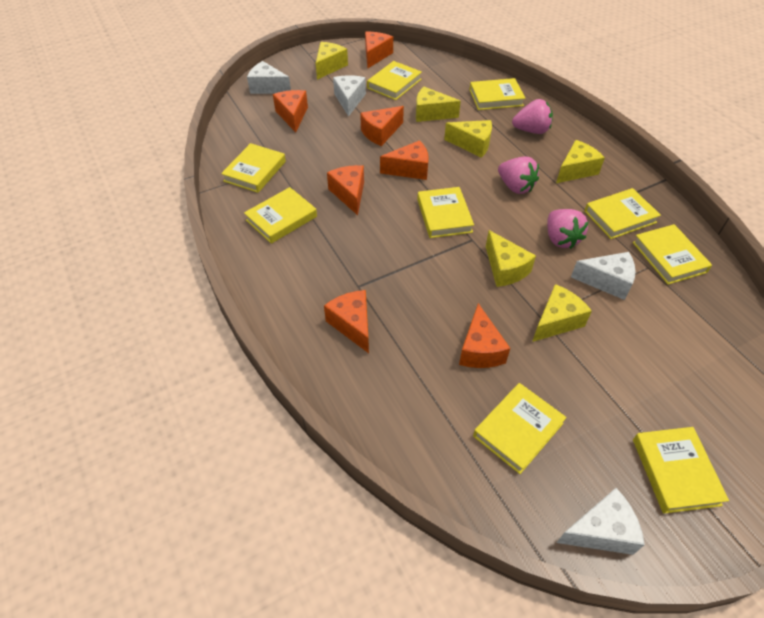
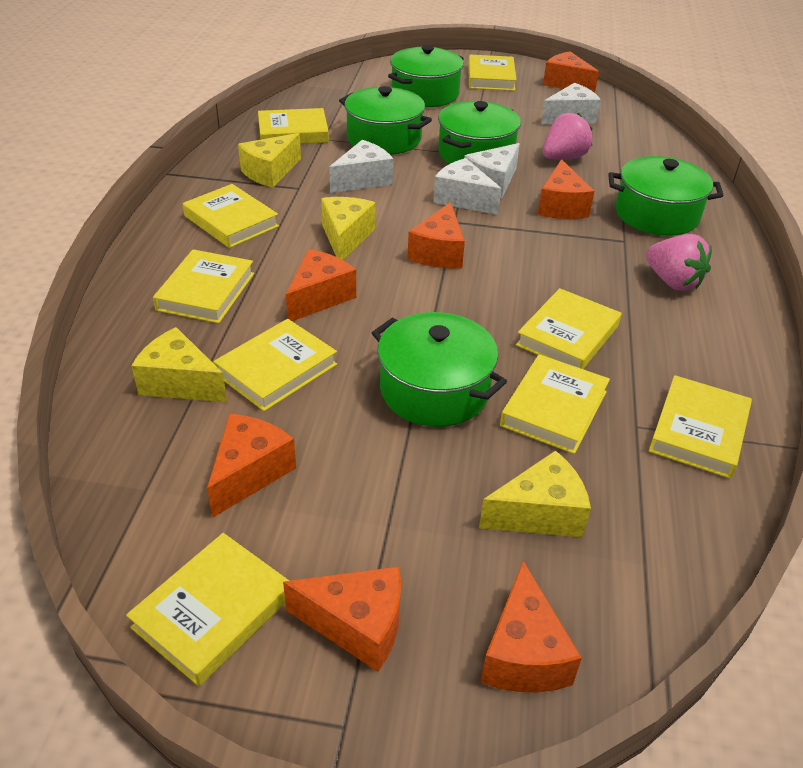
green pot: 0 -> 5
pink strawberry: 3 -> 2
yellow cheese: 6 -> 4

